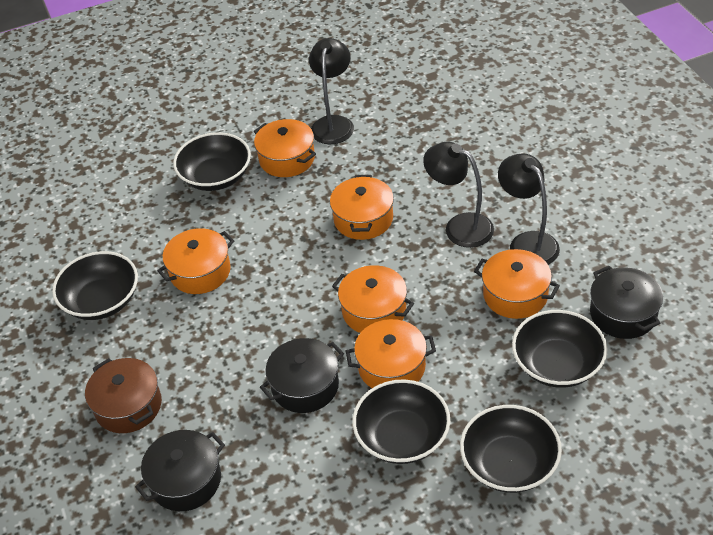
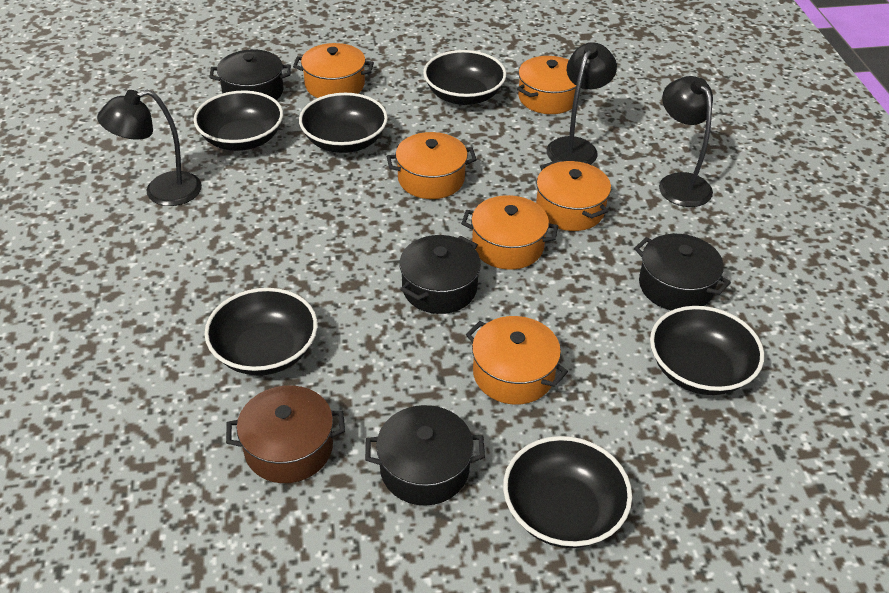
black bowl: 5 -> 6
black pot: 3 -> 4

